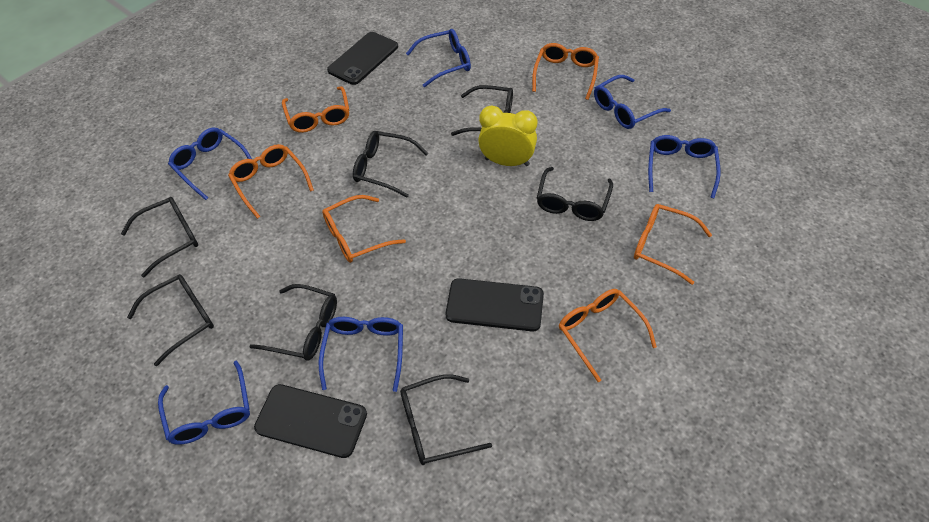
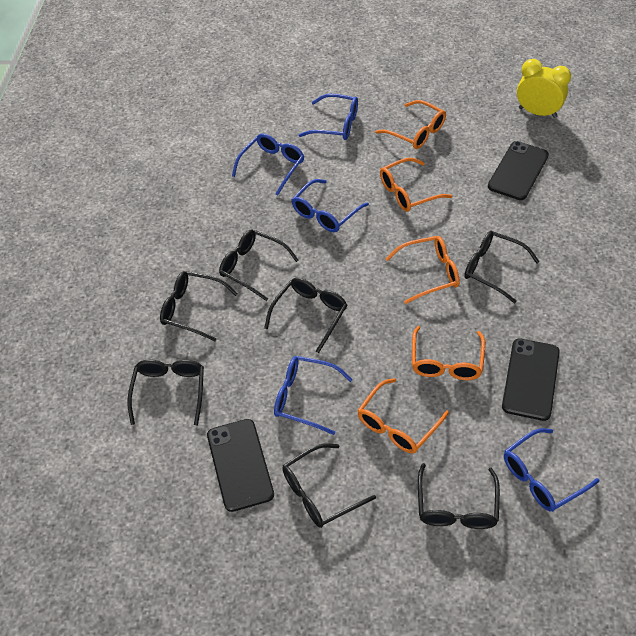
blue glasses: 6 -> 5
orange glasses: 6 -> 5

